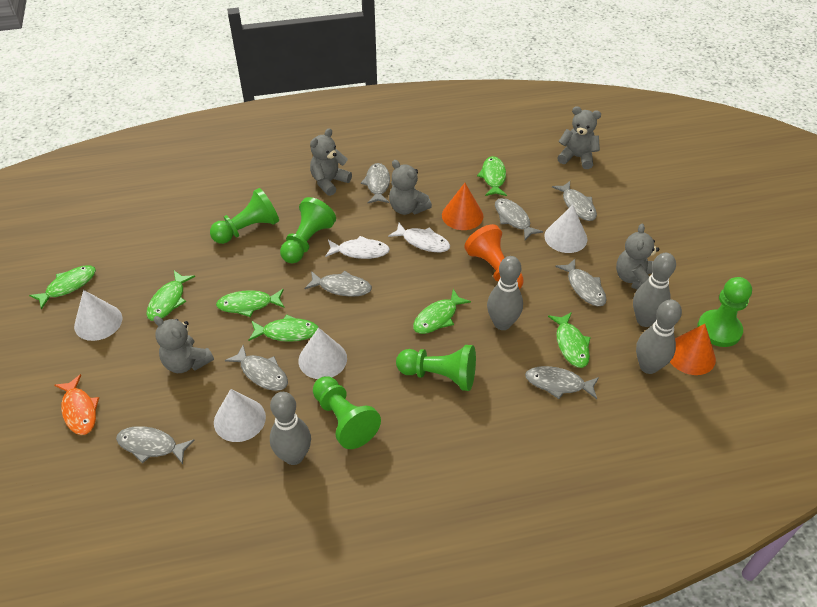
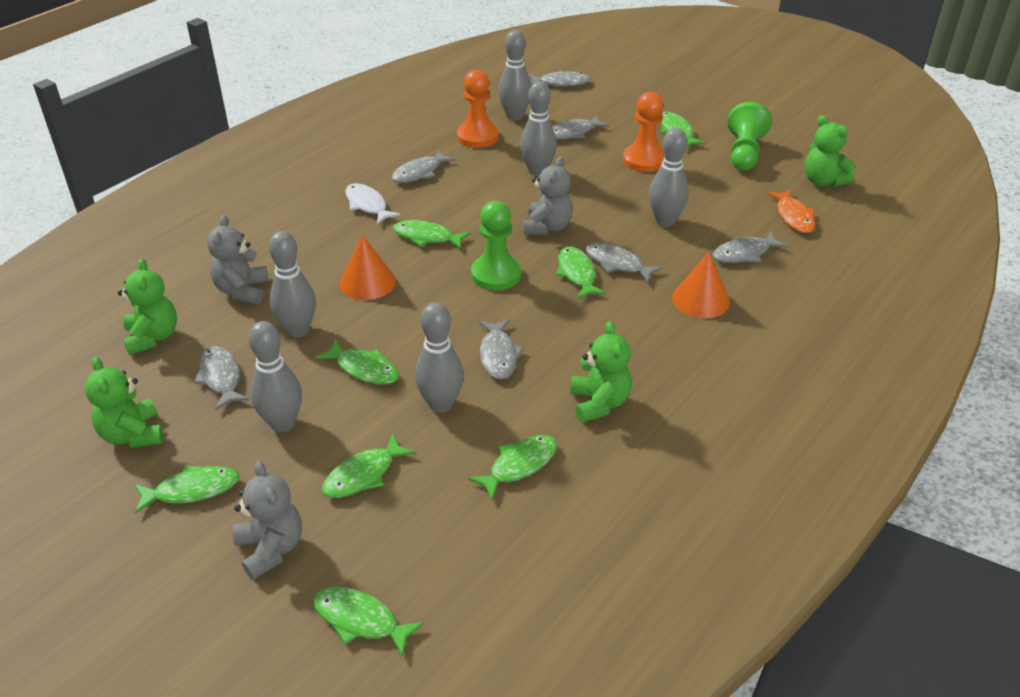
green fish: 7 -> 8
green pawn: 5 -> 2
green teddy bear: 0 -> 4
grey bowling pin: 4 -> 6
grey fish: 8 -> 7
grey teddy bear: 5 -> 3
orange pawn: 1 -> 2
white cone: 4 -> 0
white fish: 2 -> 1

